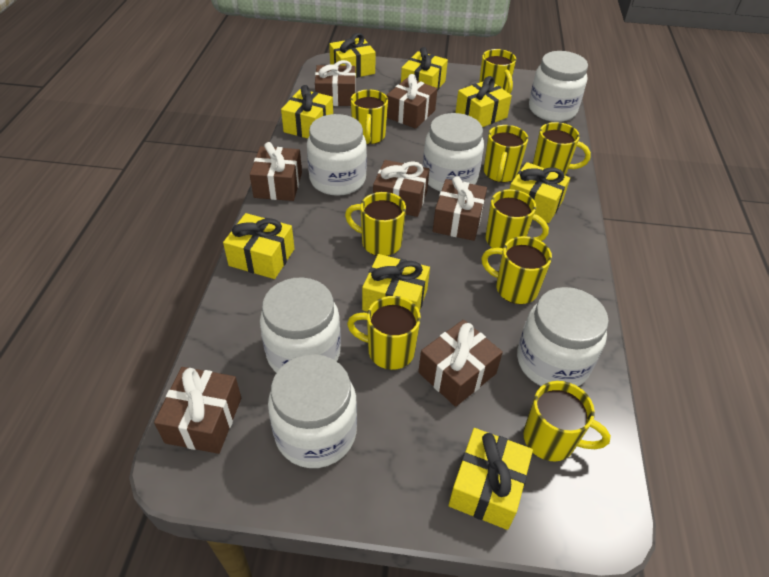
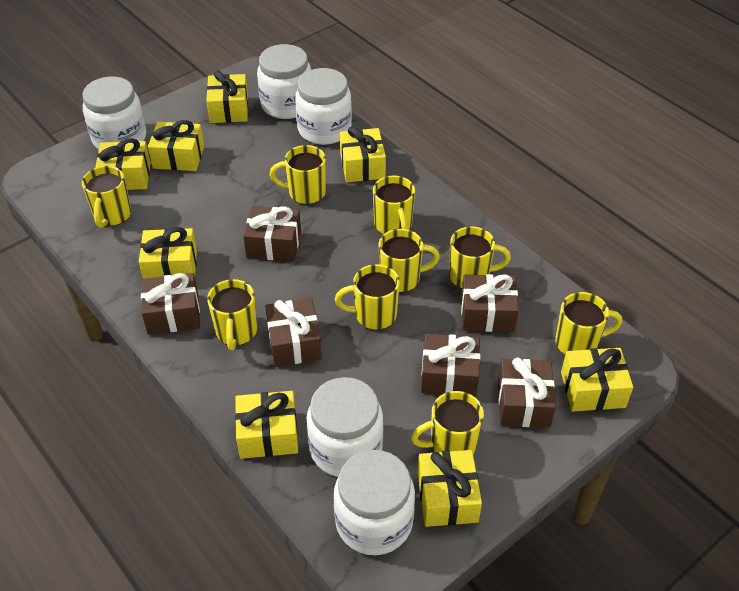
brown gift: 7 -> 6
white jar: 6 -> 5

